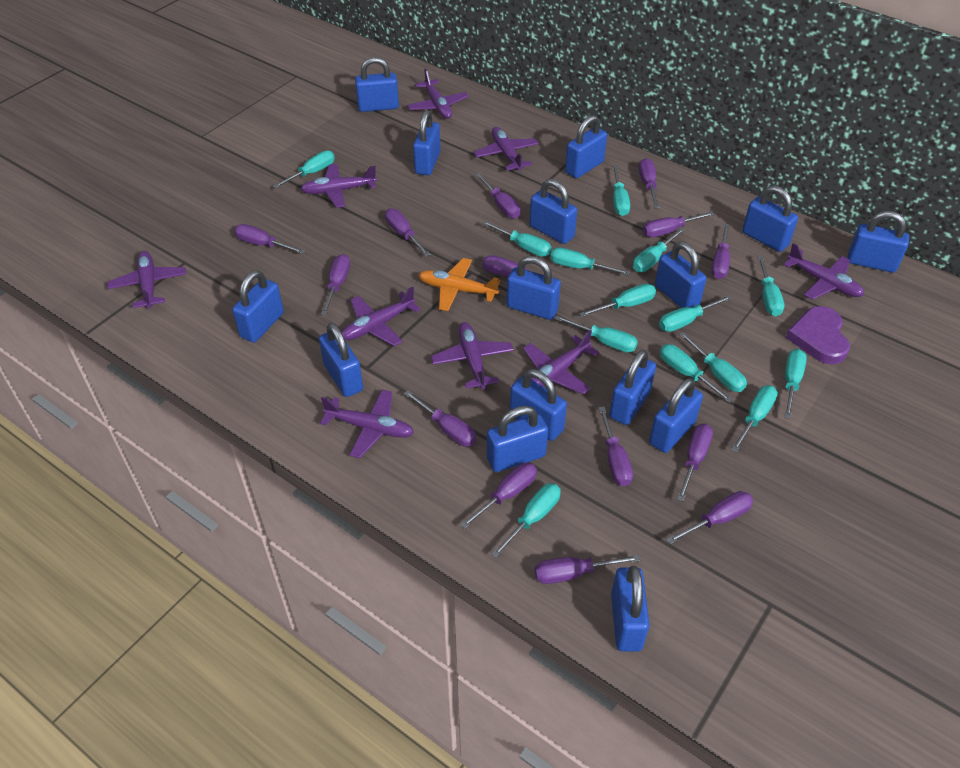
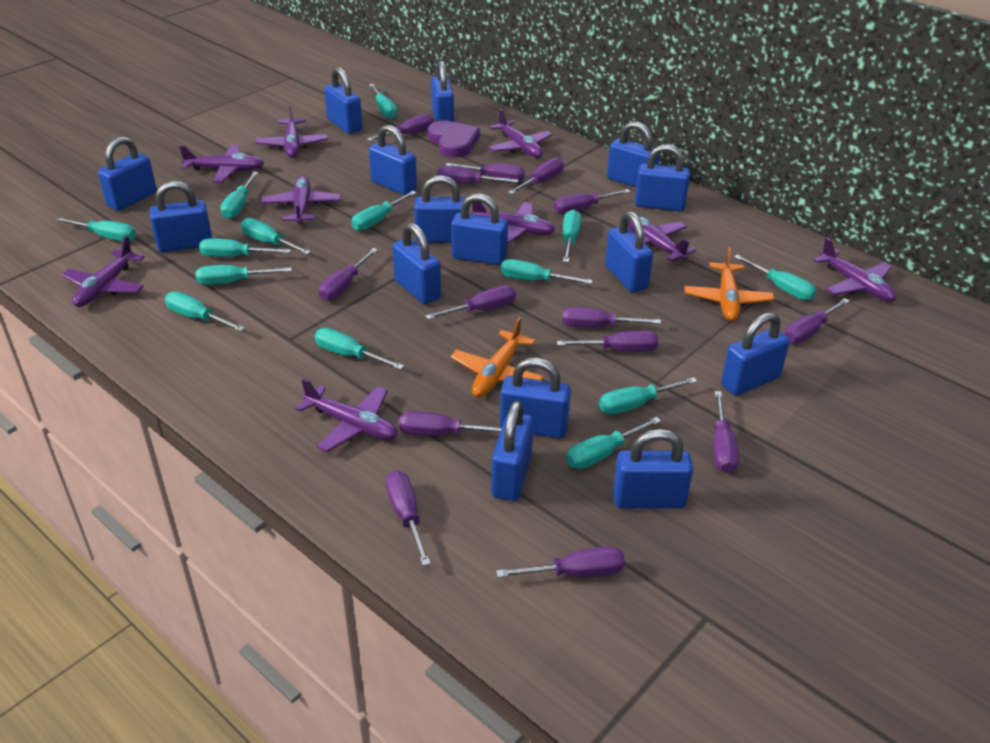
orange plane: 1 -> 2

